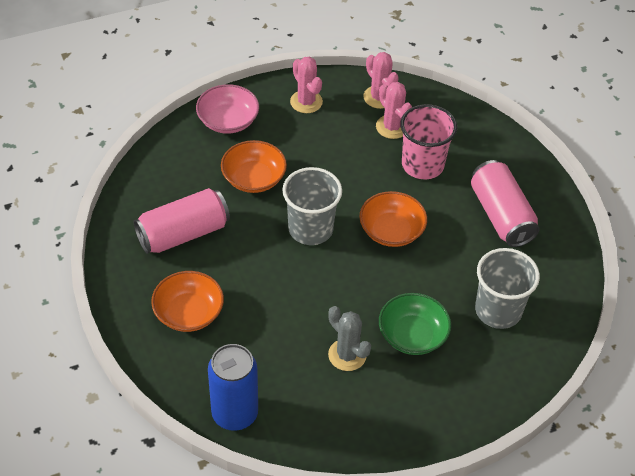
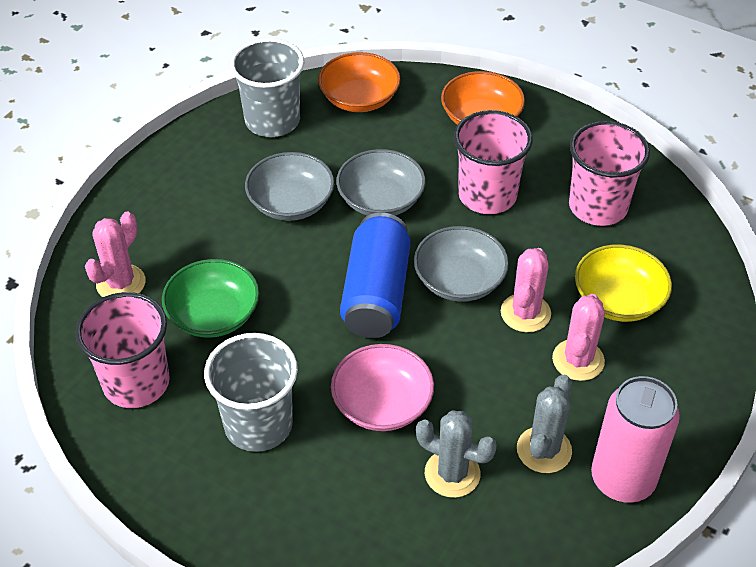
grey bowl: 0 -> 3
grey cactus: 1 -> 2
orange bowl: 3 -> 2
pink can: 2 -> 1
pink cup: 1 -> 3
yellow bowl: 0 -> 1

